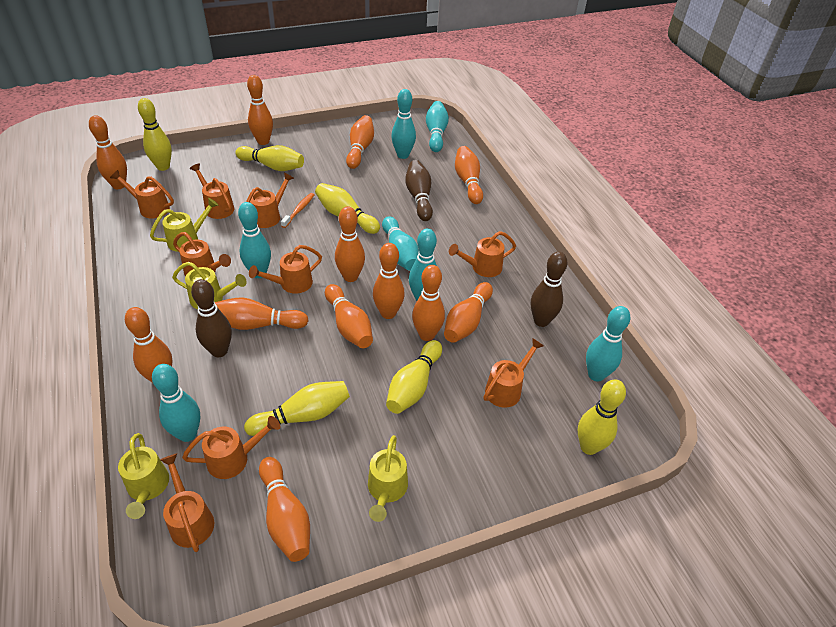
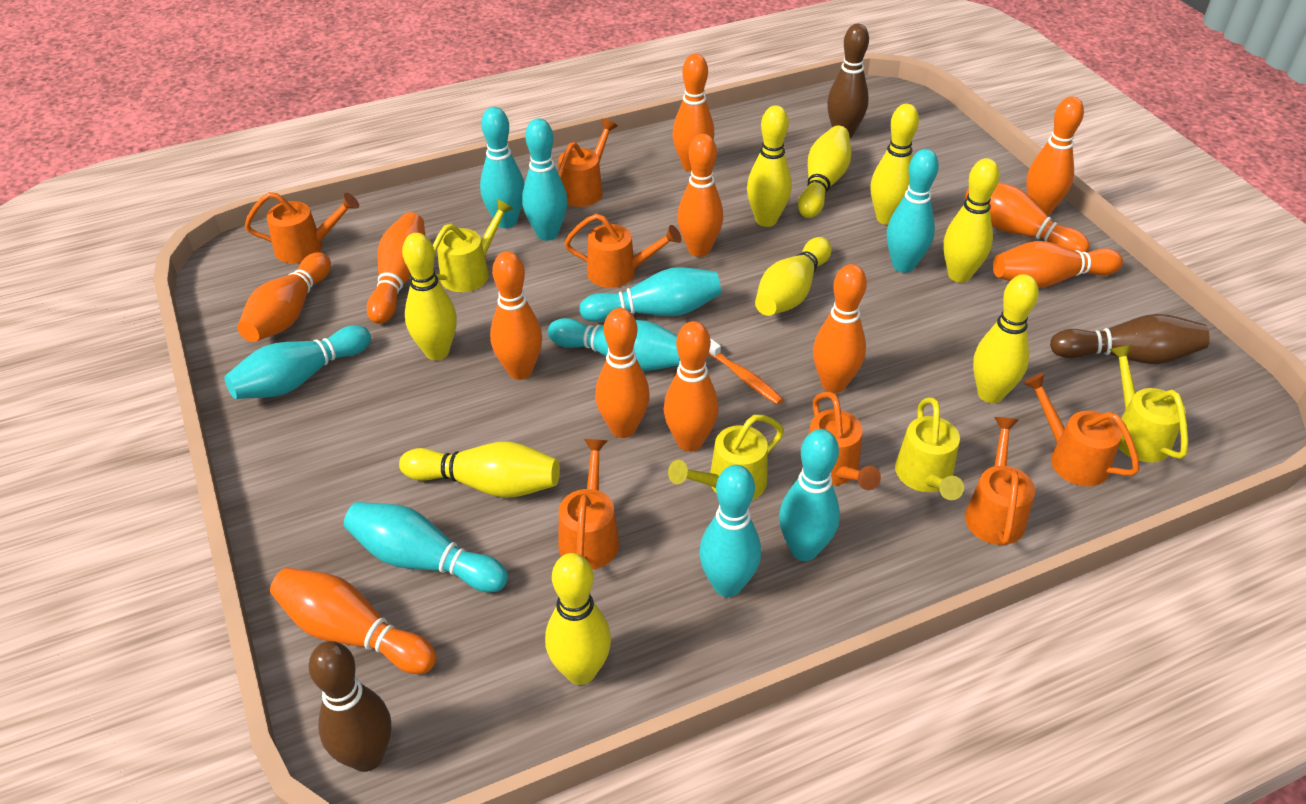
orange watering can: 9 -> 7
turquoise bowling pin: 7 -> 9
yellow bowling pin: 6 -> 9

